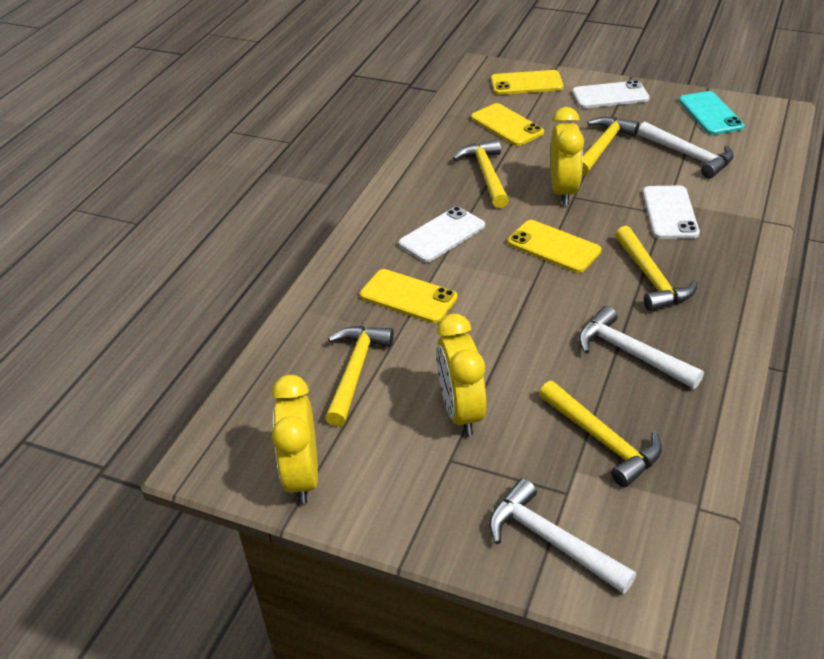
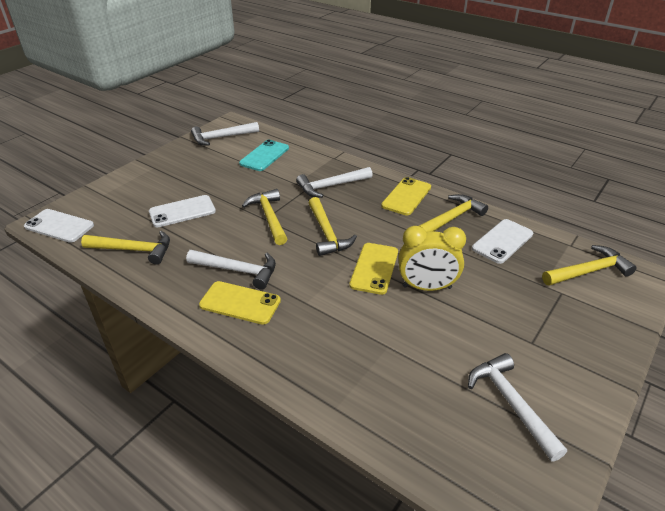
white hammer: 3 -> 4
yellow clock: 3 -> 1
yellow phone: 4 -> 3

